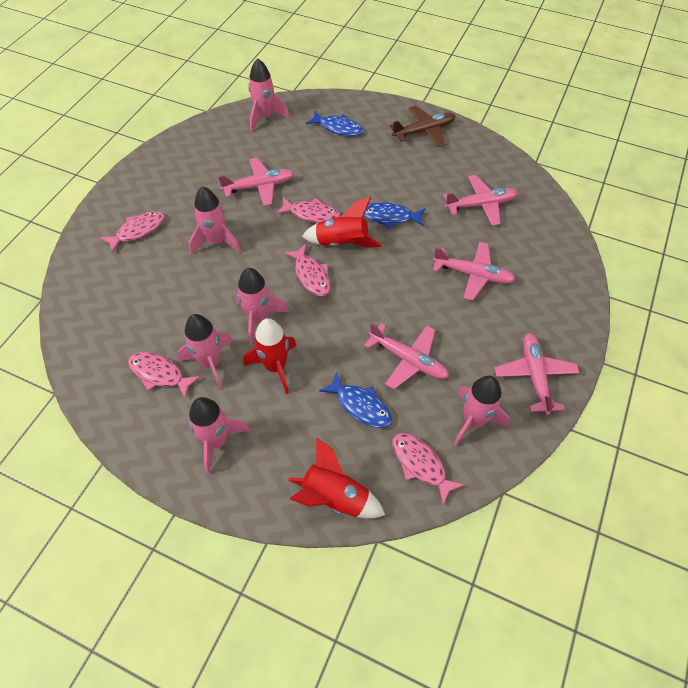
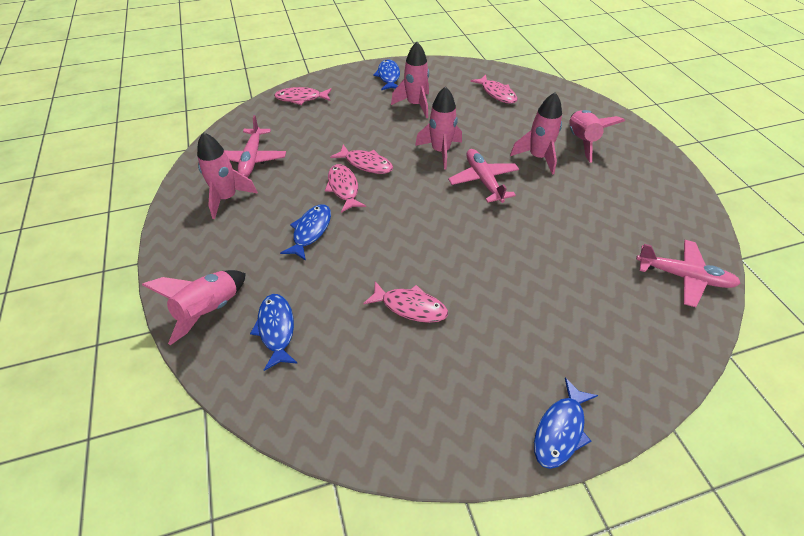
blue fish: 3 -> 4
brown plane: 1 -> 0
pink plane: 5 -> 3
red rocket: 3 -> 0

